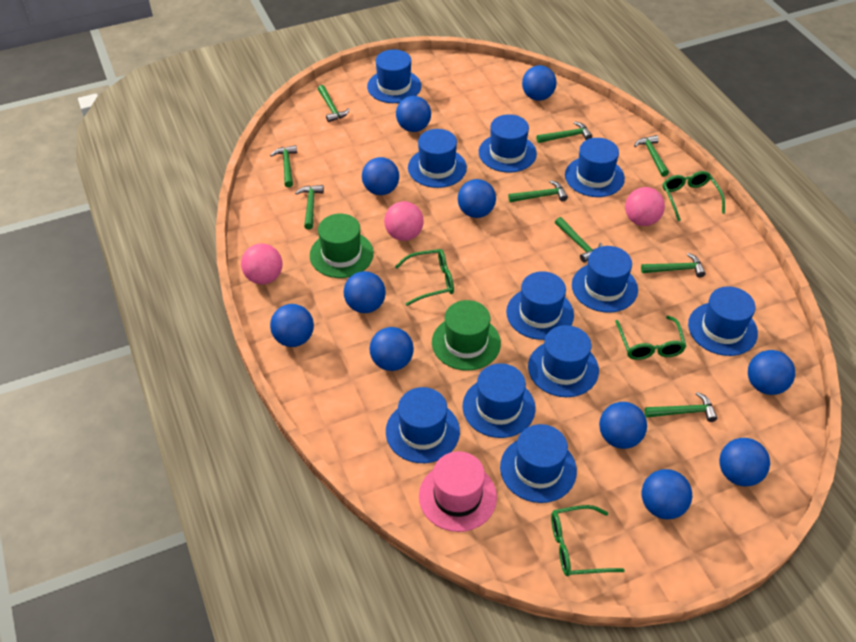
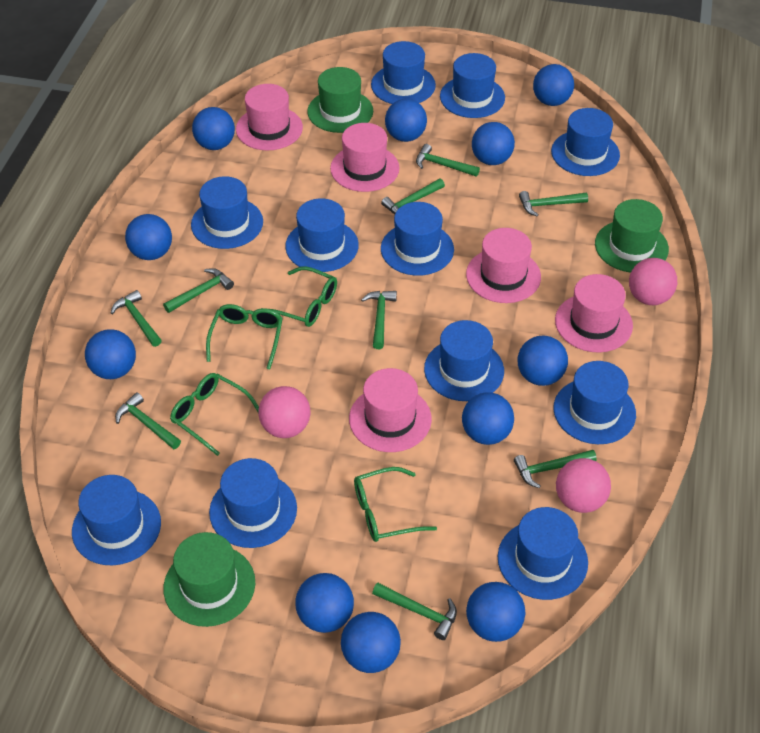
green hat: 2 -> 3
pink hat: 1 -> 5

